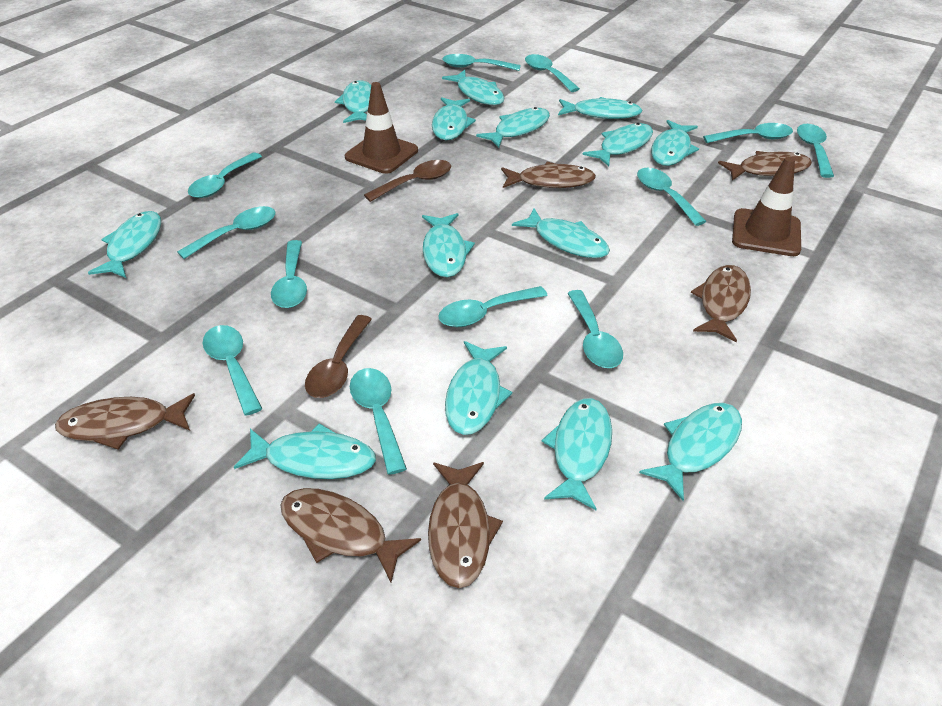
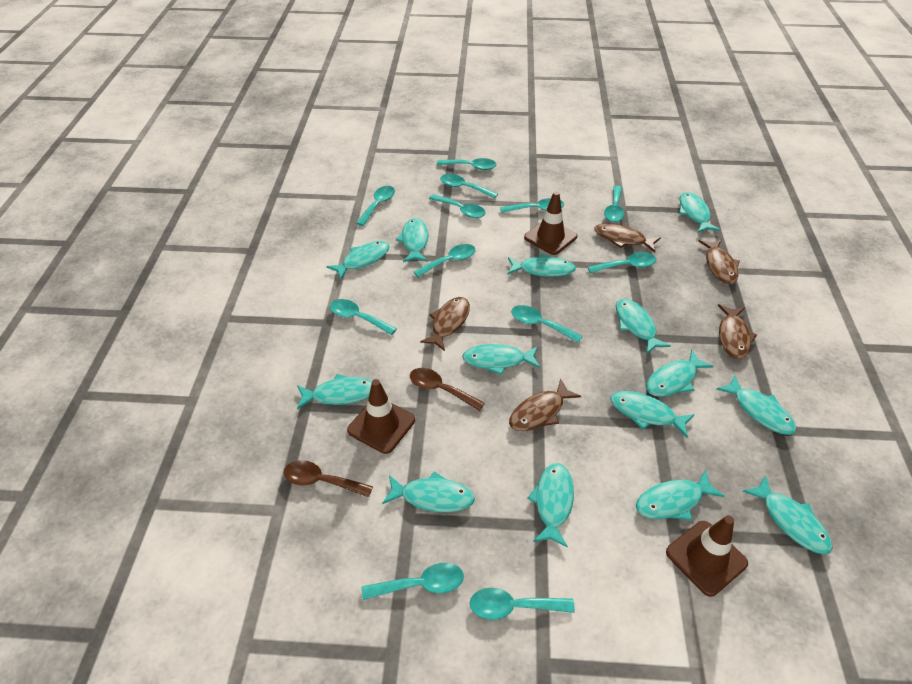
brown fish: 6 -> 5
brown traffic cone: 2 -> 3

